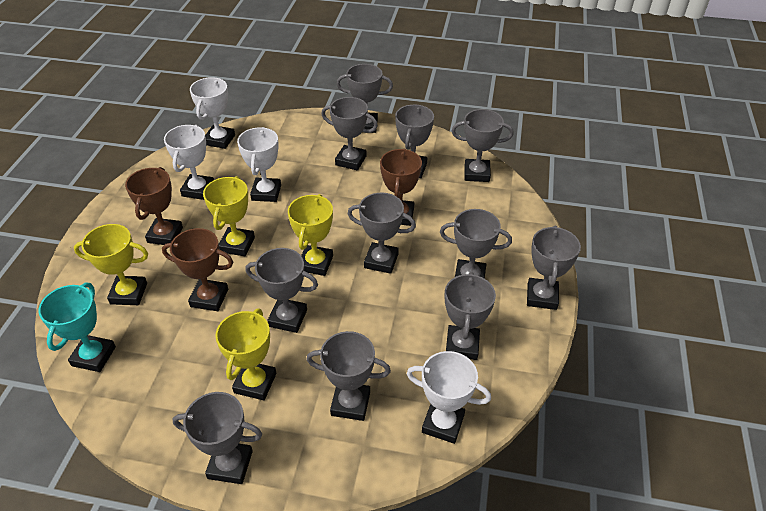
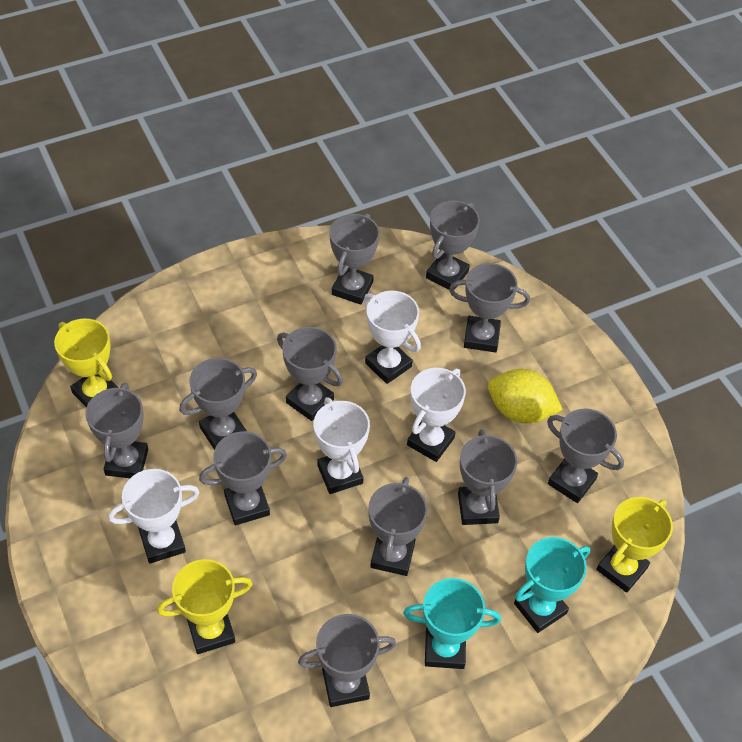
brown trophy: 3 -> 0
turquoise trophy: 1 -> 2
yellow lemon: 0 -> 1
yellow trophy: 4 -> 3

